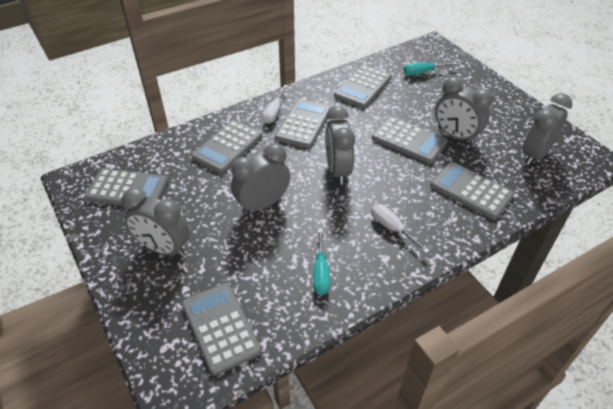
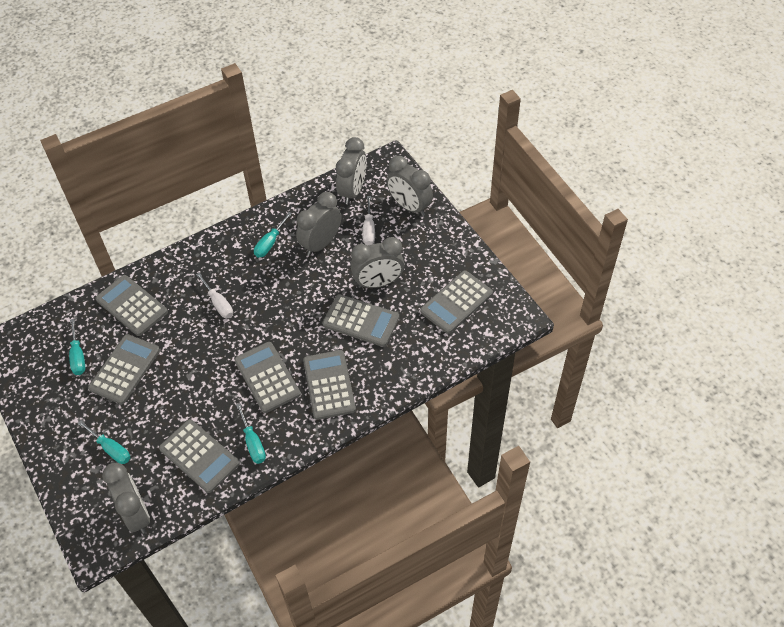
turquoise screwdriver: 2 -> 4

